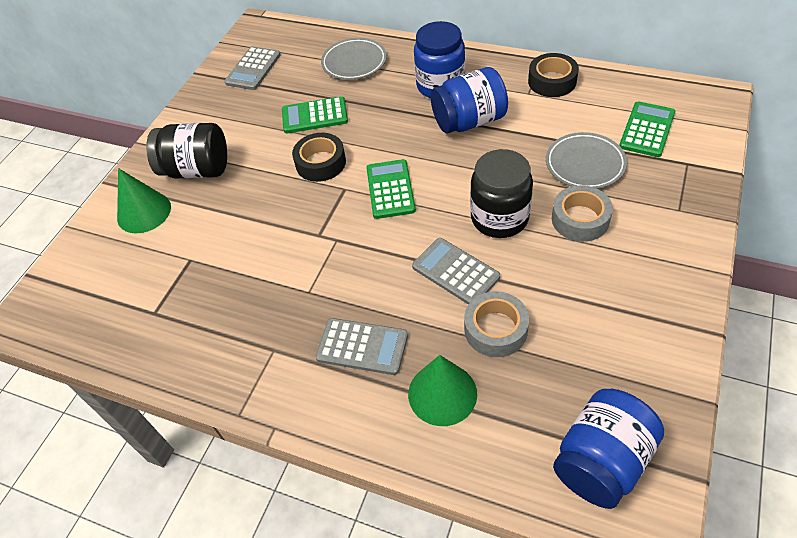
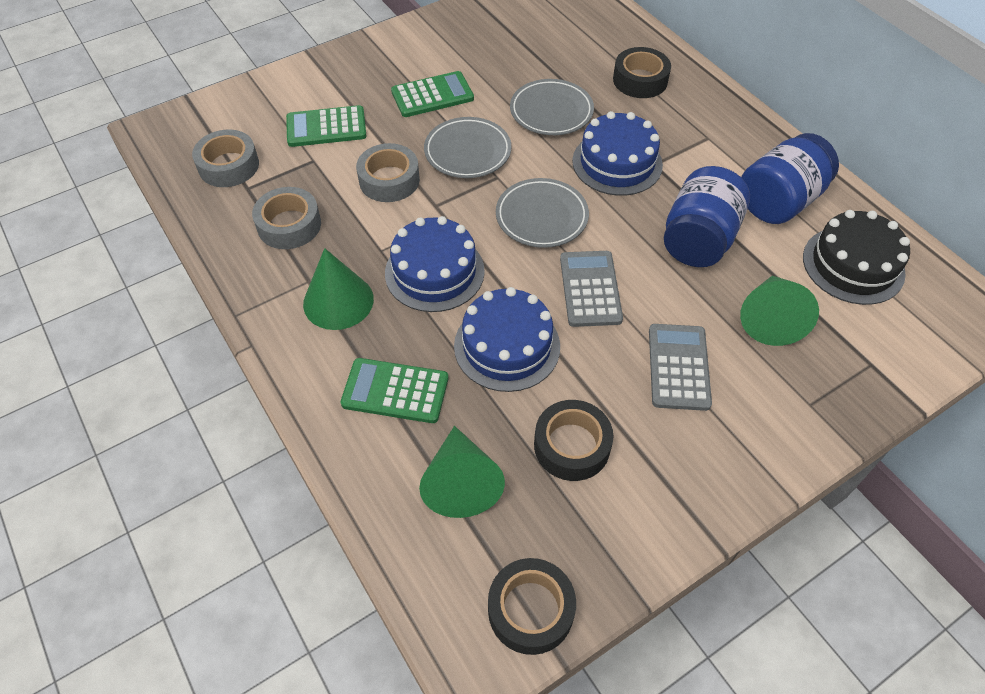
black cake: 0 -> 1
black jar: 2 -> 0
black tape: 2 -> 3
blue cake: 0 -> 3
blue jar: 3 -> 2
green cone: 2 -> 3
grey calculator: 3 -> 2
grey plate: 2 -> 3
grey tape: 2 -> 3

